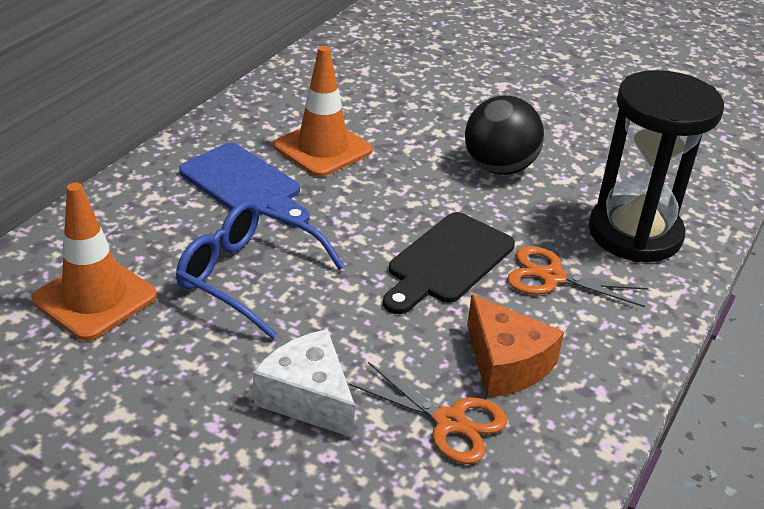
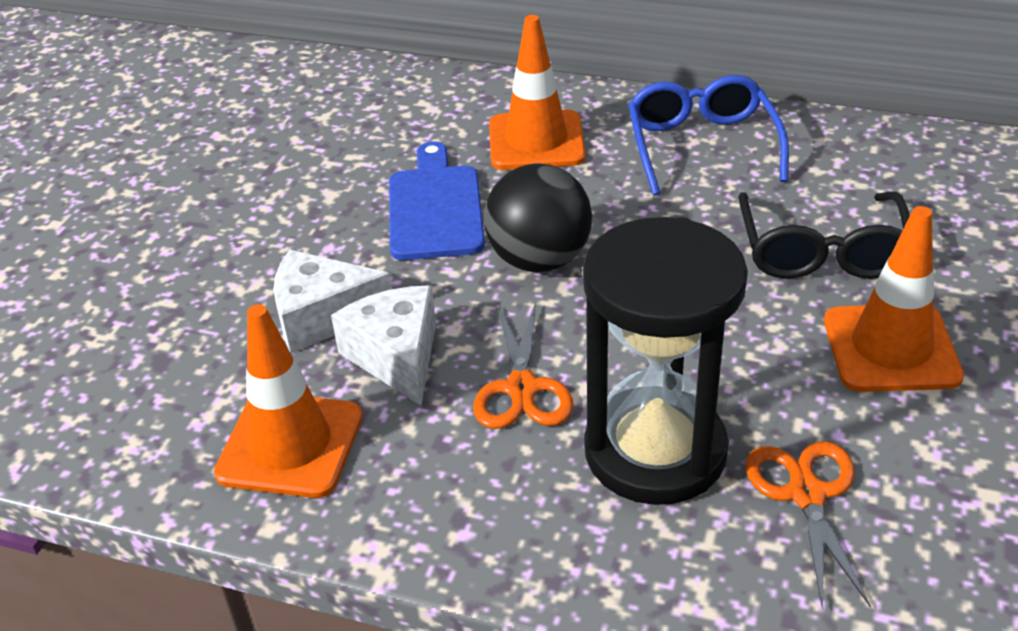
black cutting board: 1 -> 0
black glasses: 0 -> 1
orange cheese: 1 -> 0
orange traffic cone: 2 -> 3
white cheese: 1 -> 2

